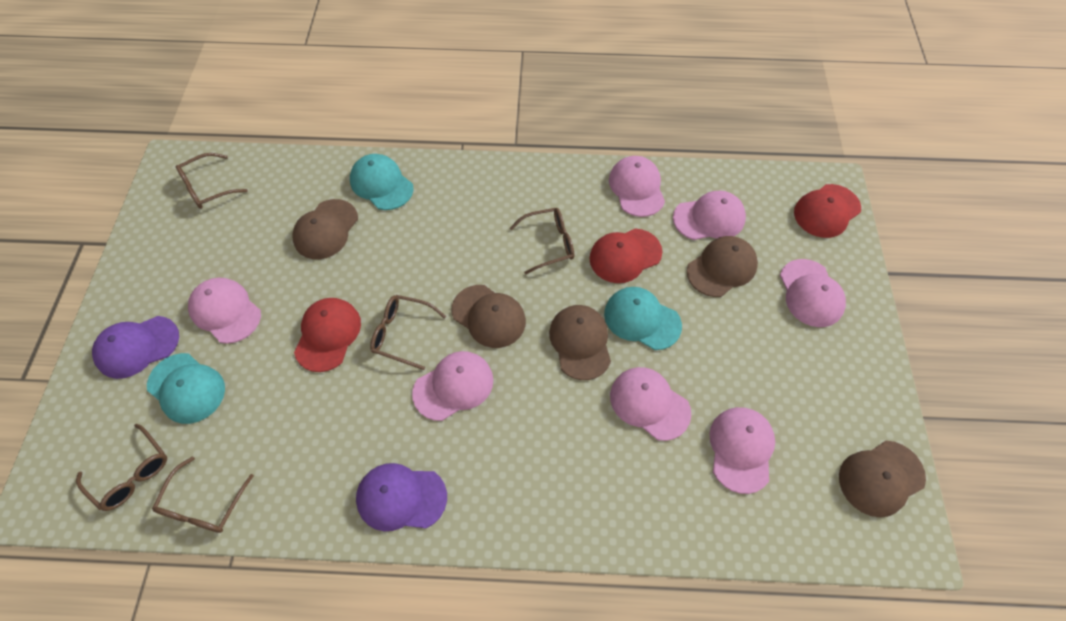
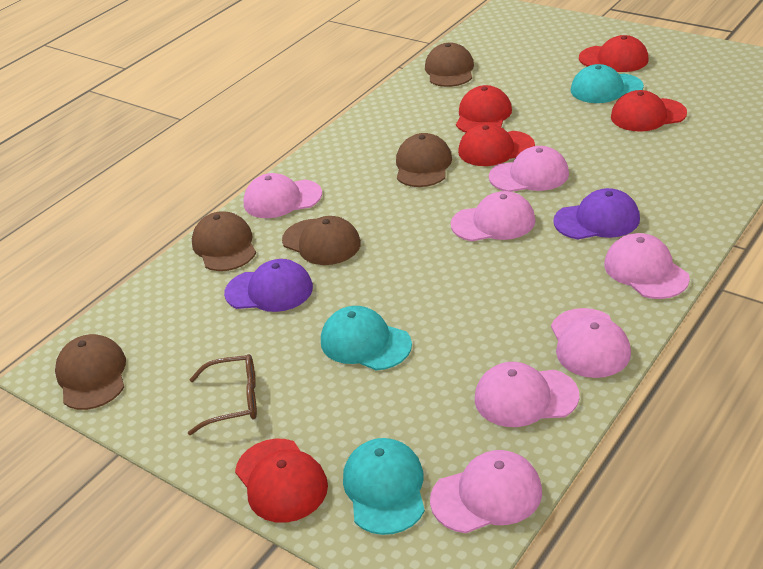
brown glasses: 5 -> 1
red cap: 3 -> 5

